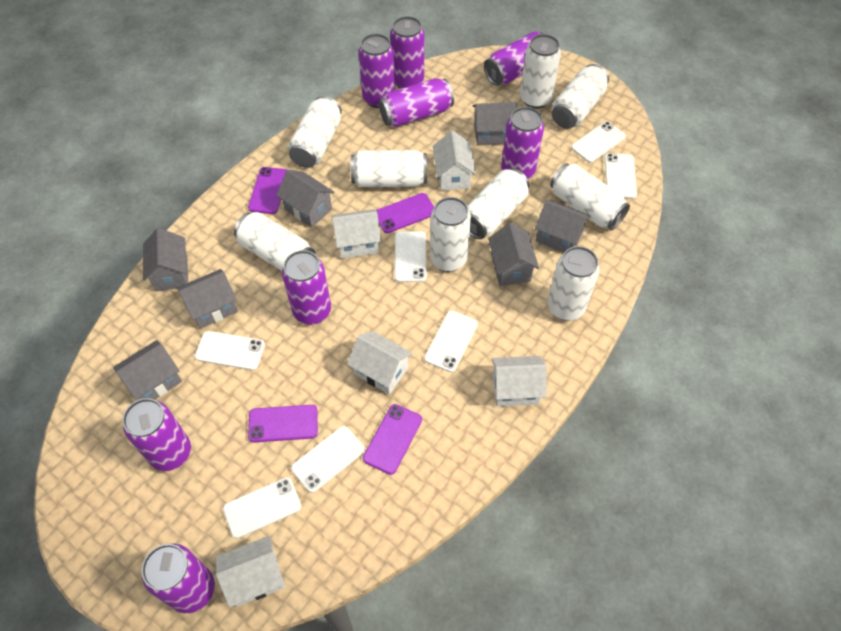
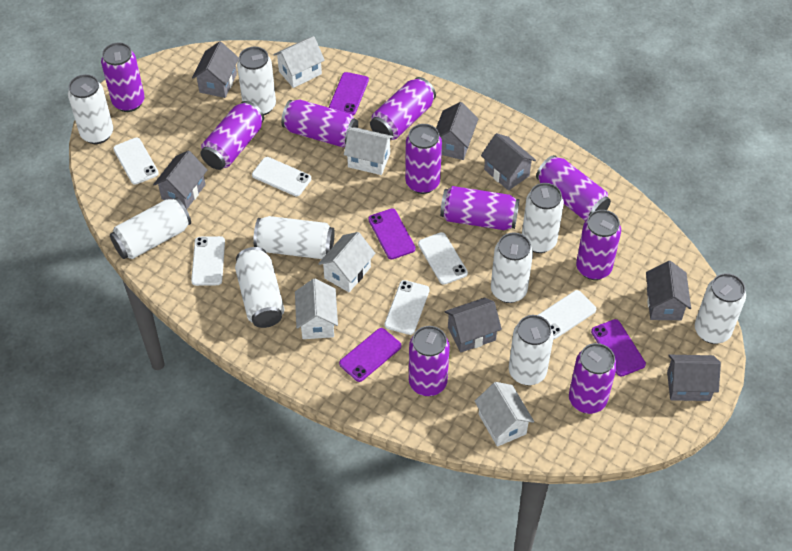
purple can: 8 -> 10
white phone: 7 -> 6

